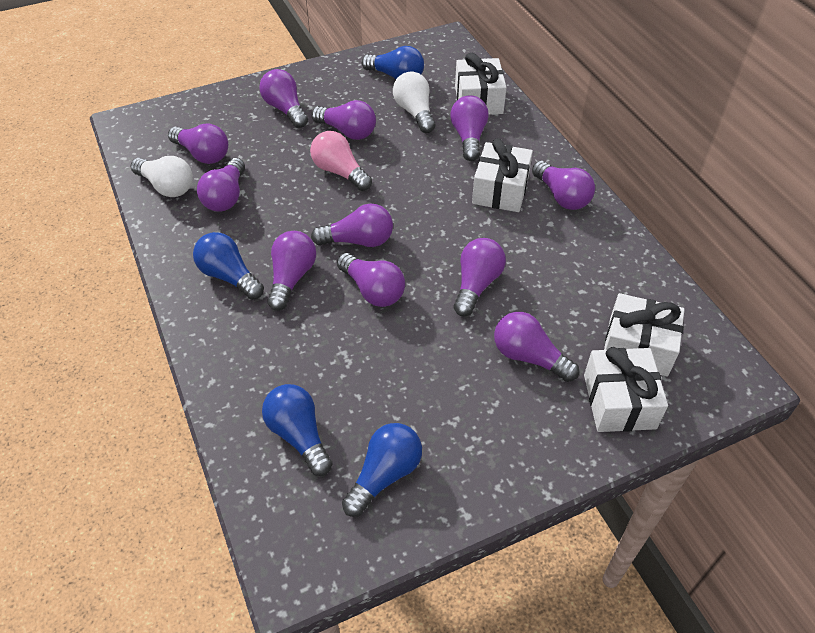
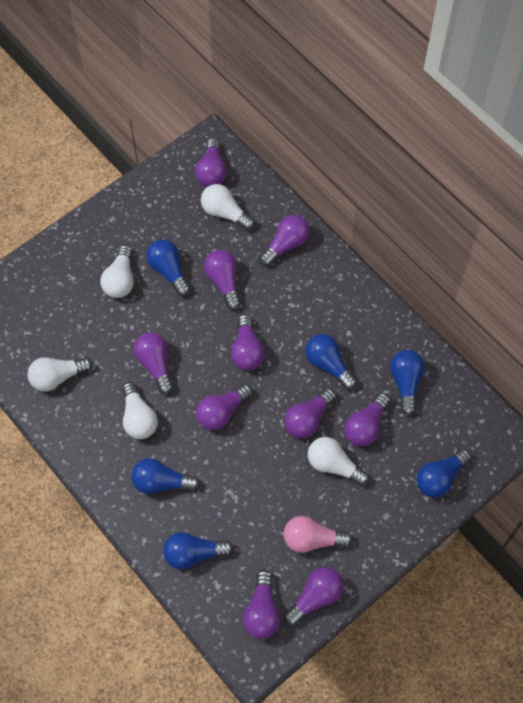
blue light bulb: 4 -> 6
purple light bulb: 11 -> 10
white gift: 4 -> 0
white light bulb: 2 -> 5

